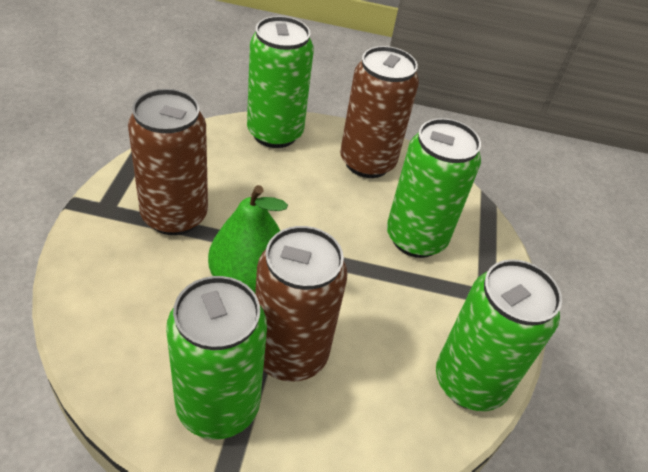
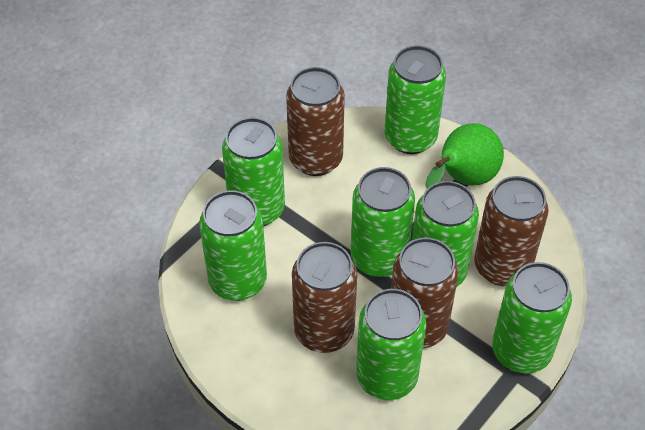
brown can: 3 -> 4
green can: 4 -> 7

